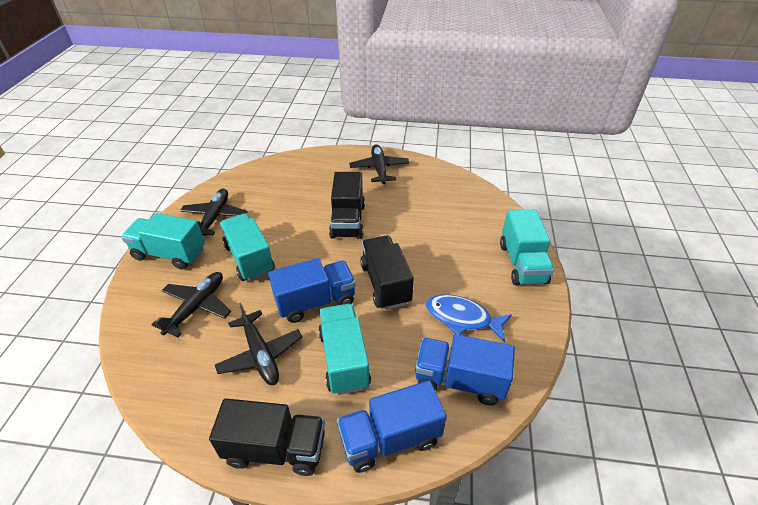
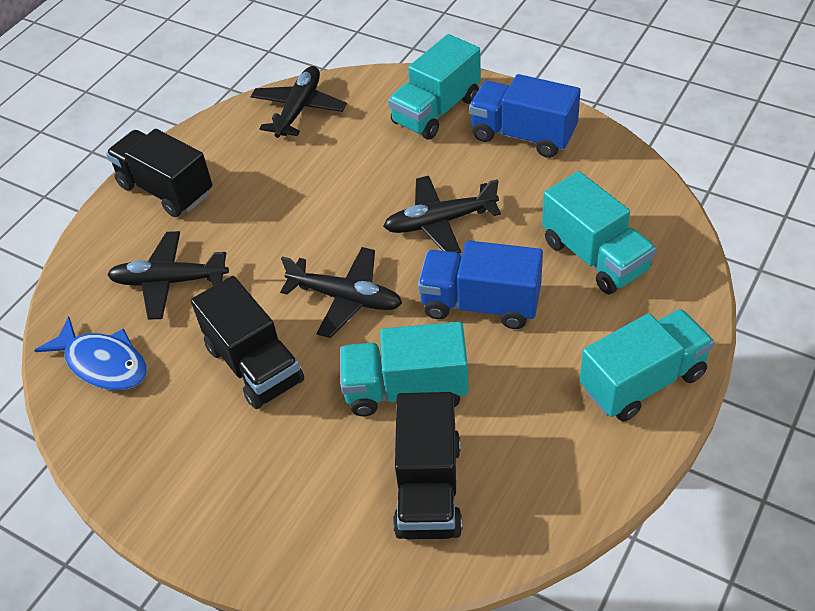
blue truck: 3 -> 2

